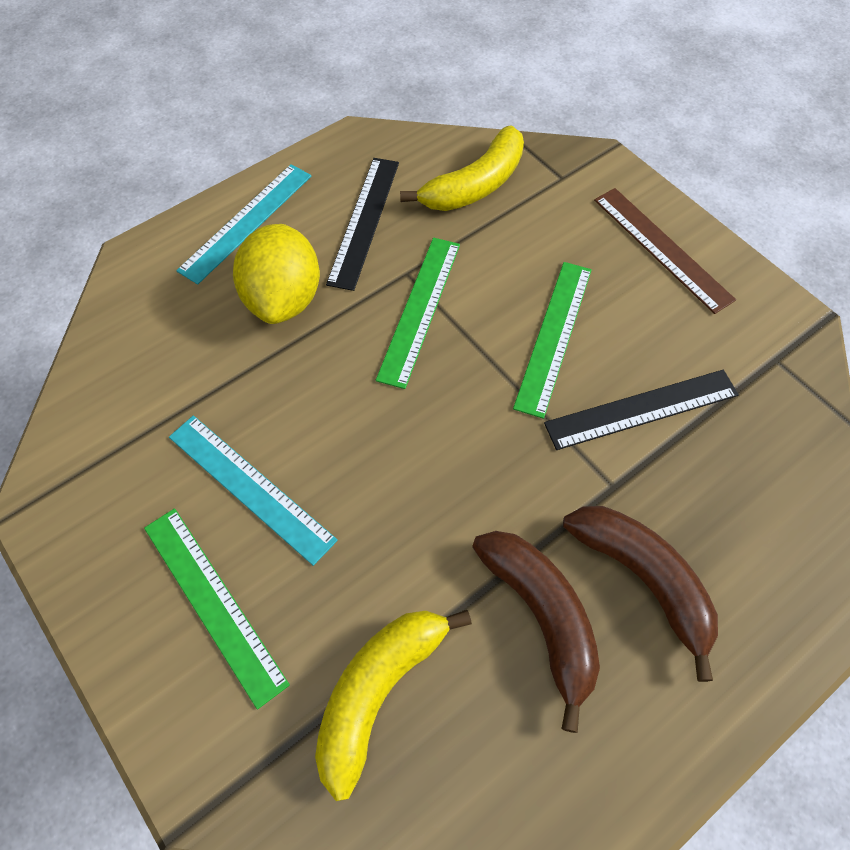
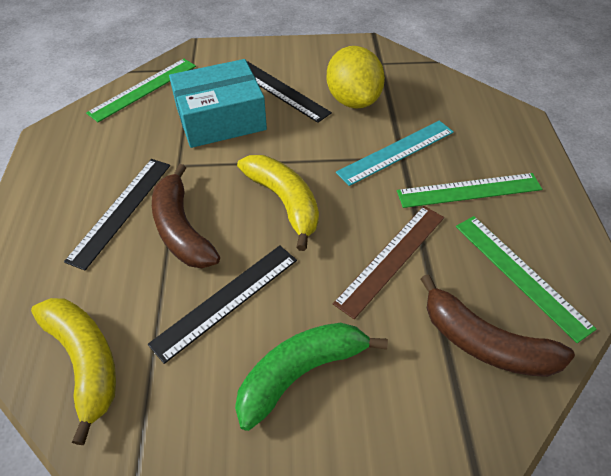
black ruler: 2 -> 3
green banana: 0 -> 1
turquoise box: 0 -> 1
turquoise ruler: 2 -> 1

